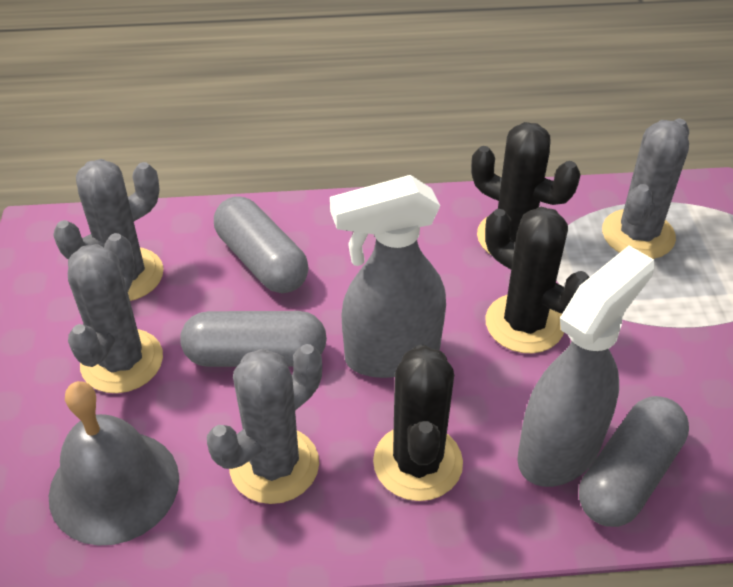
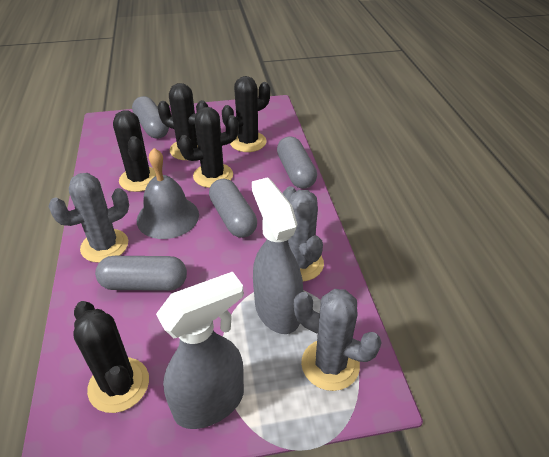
black cactus: 3 -> 5
grey cactus: 4 -> 3
grey capsule: 3 -> 4

